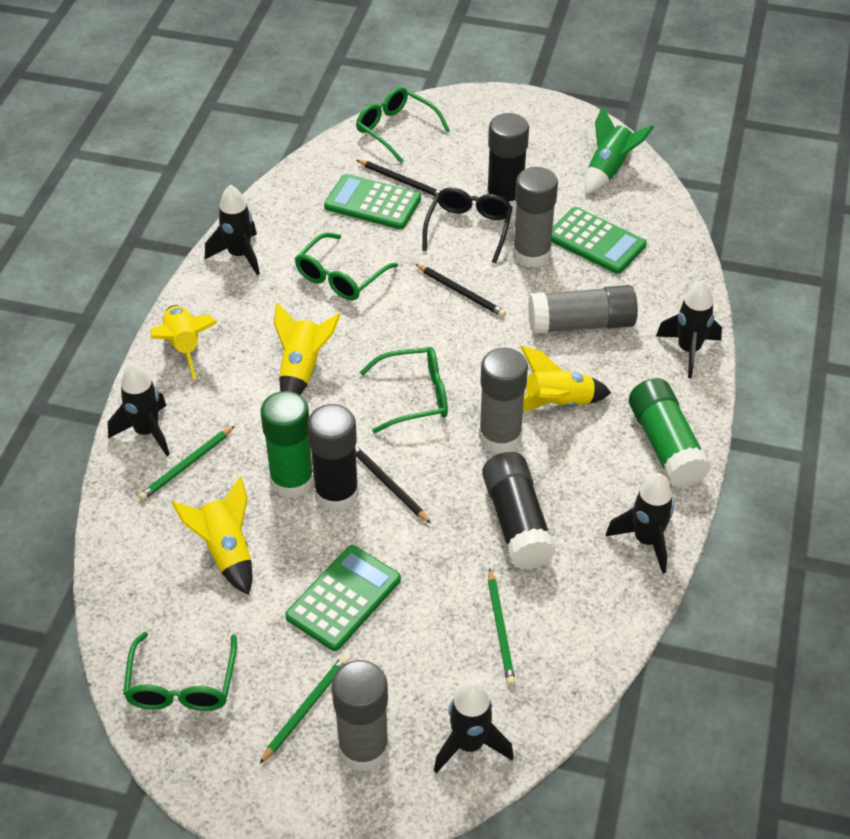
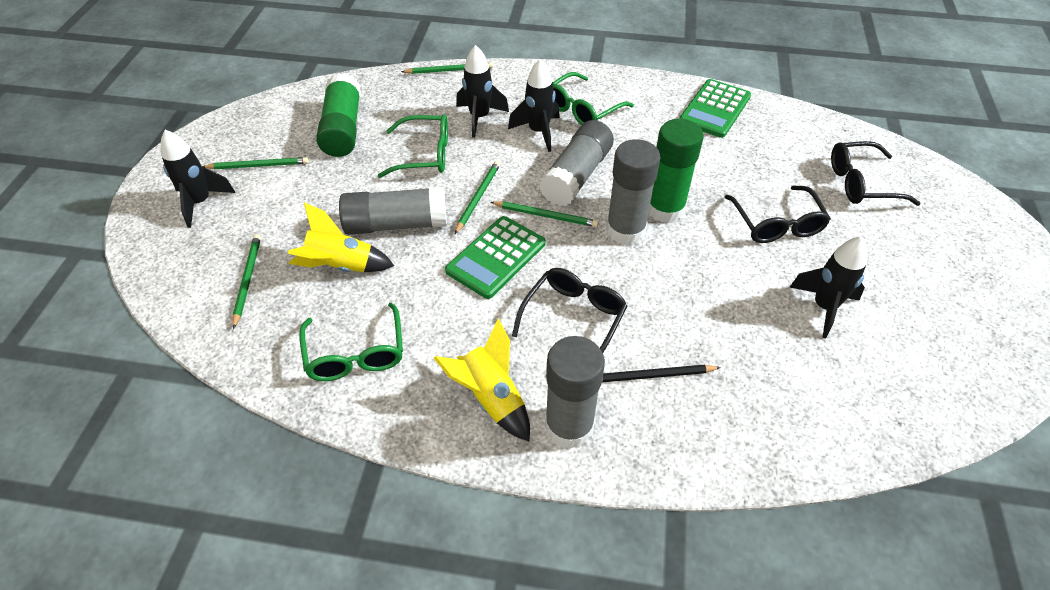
black glasses: 1 -> 3
black glue stick: 3 -> 0
black pencil: 3 -> 1
black rocket: 5 -> 4
green calculator: 3 -> 2
green glasses: 4 -> 3
green pencil: 3 -> 5
green rocket: 1 -> 0
yellow rocket: 4 -> 2

